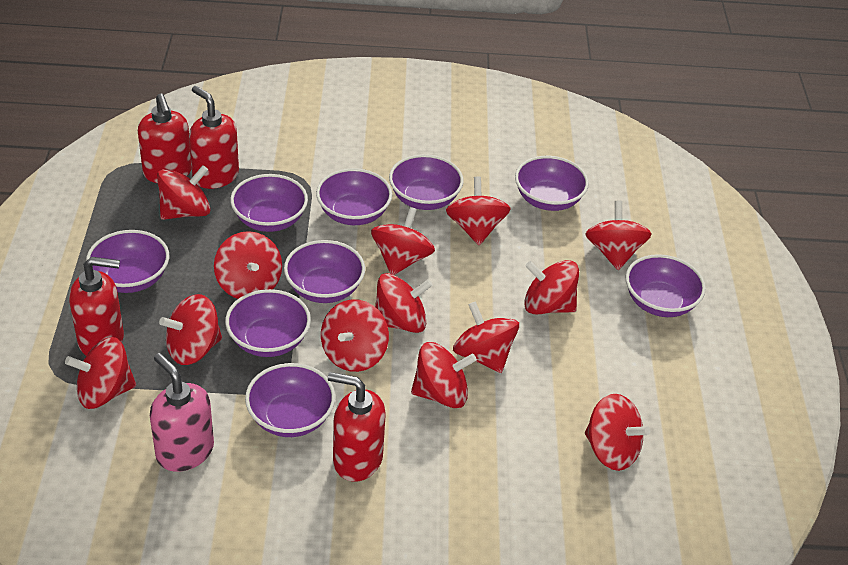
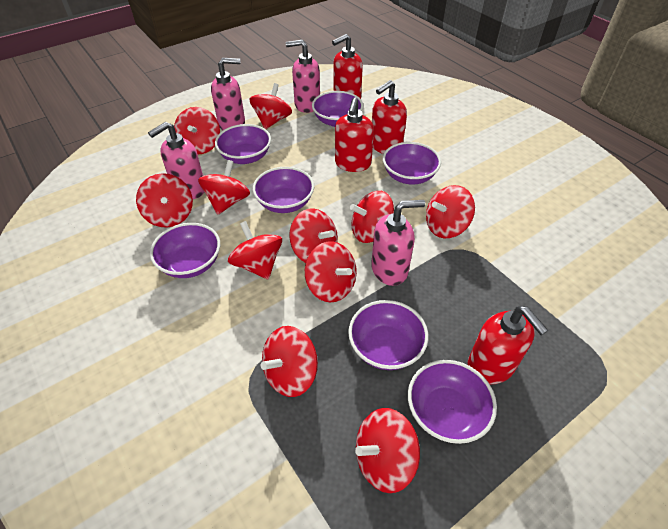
pink soap dispenser: 1 -> 4
purple bowl: 9 -> 7
red spinning top: 13 -> 11

